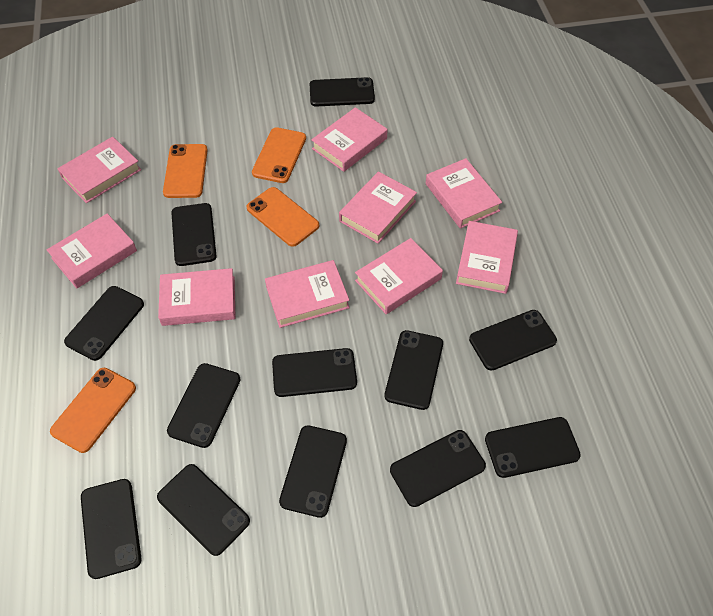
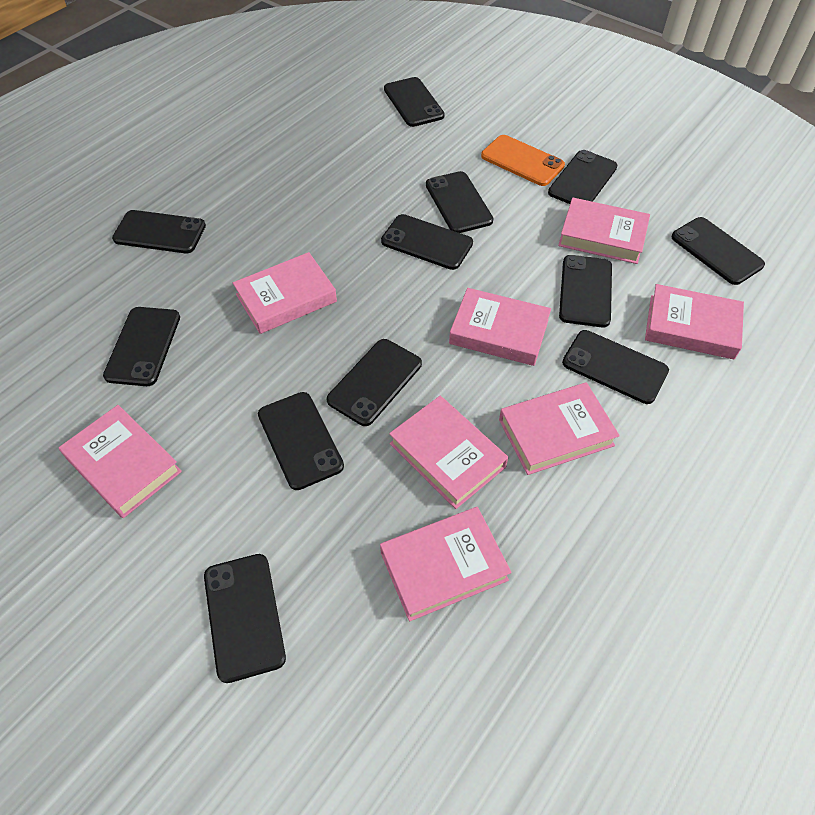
orange phone: 4 -> 1
pink book: 9 -> 8

